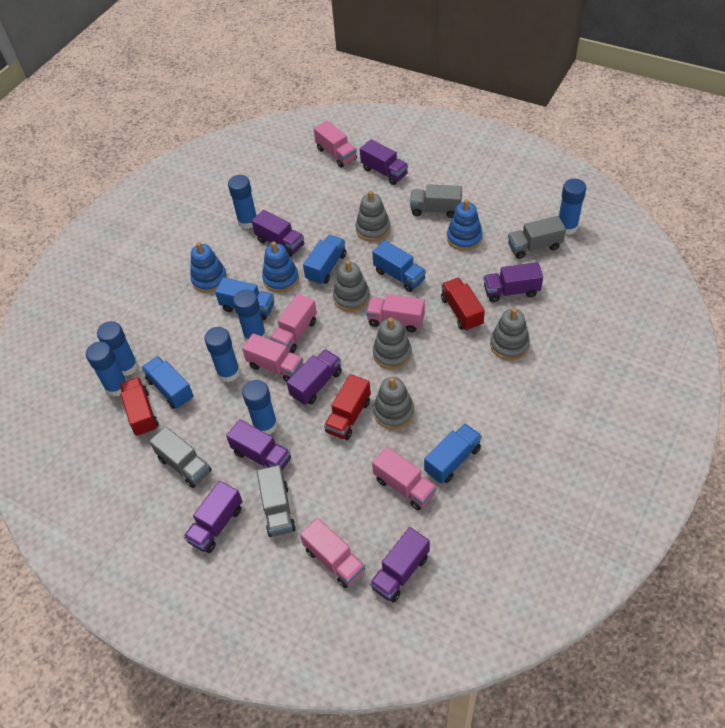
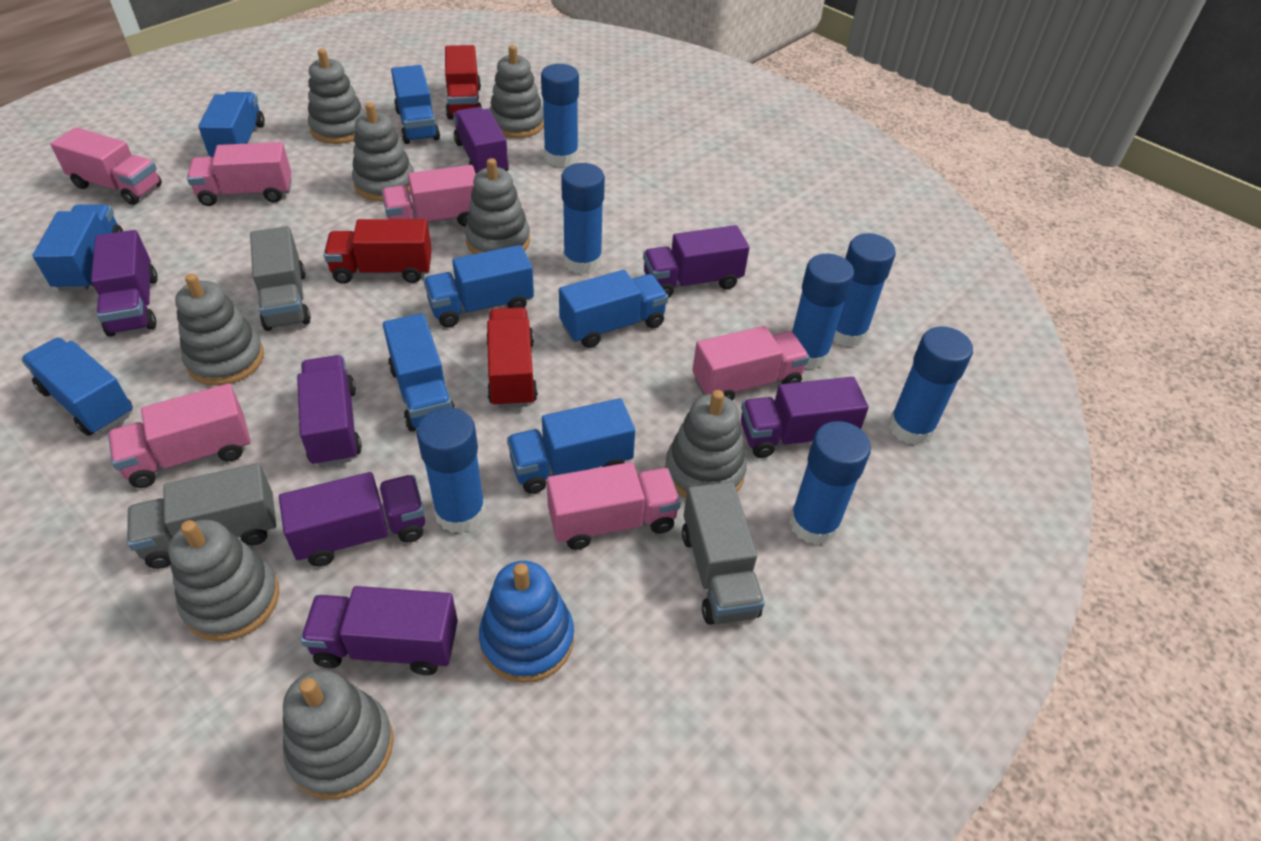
blue stacking toy: 3 -> 1
blue truck: 5 -> 8
grey stacking toy: 5 -> 8
grey truck: 4 -> 3

